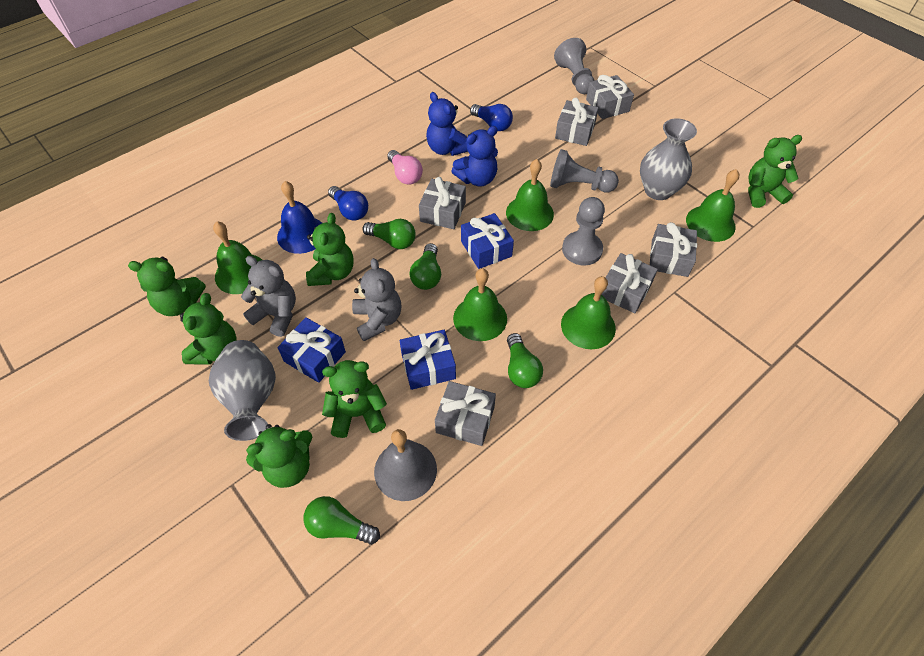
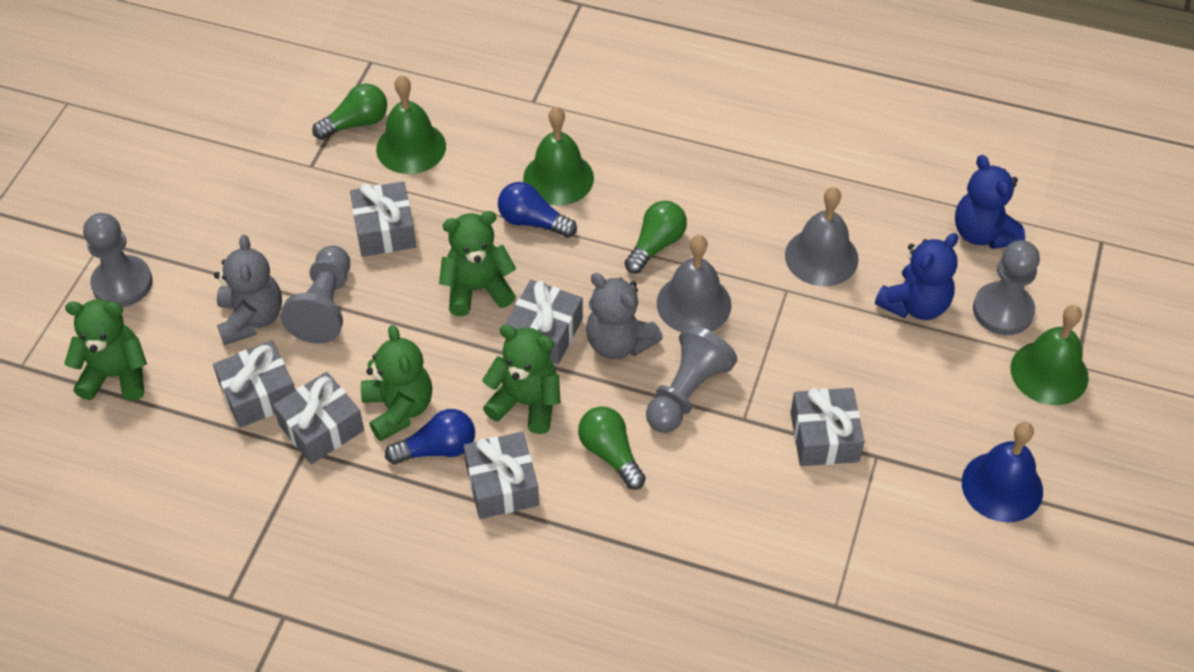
blue gift: 3 -> 0
green bell: 5 -> 3
green light bulb: 4 -> 3
green teddy bear: 6 -> 4
grey bell: 1 -> 2
grey pawn: 3 -> 4
grey vase: 2 -> 0
pink light bulb: 1 -> 0

